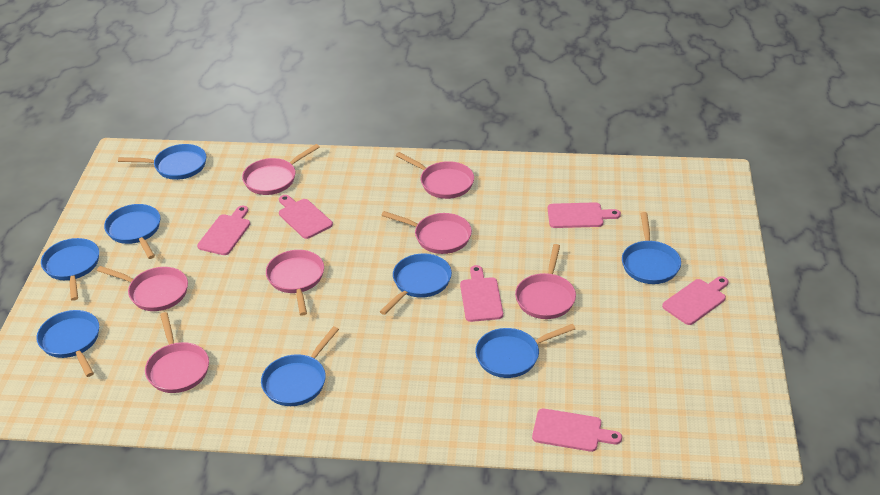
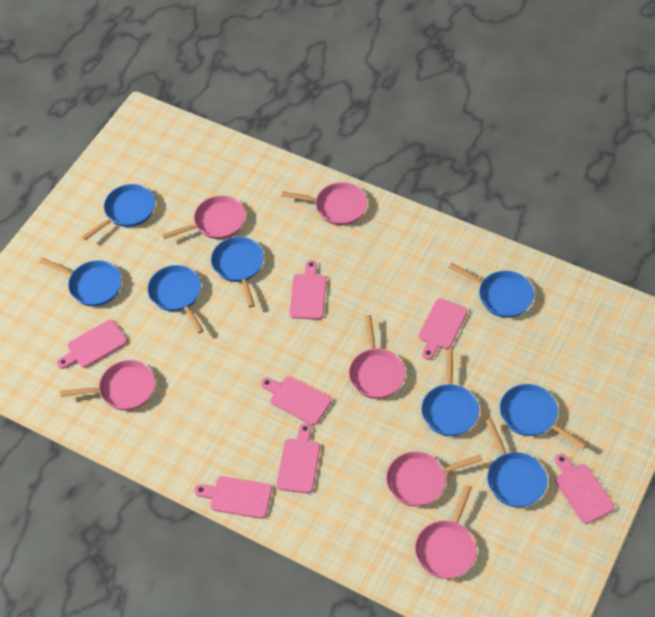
pink cutting board: 6 -> 7
pink pan: 7 -> 6

